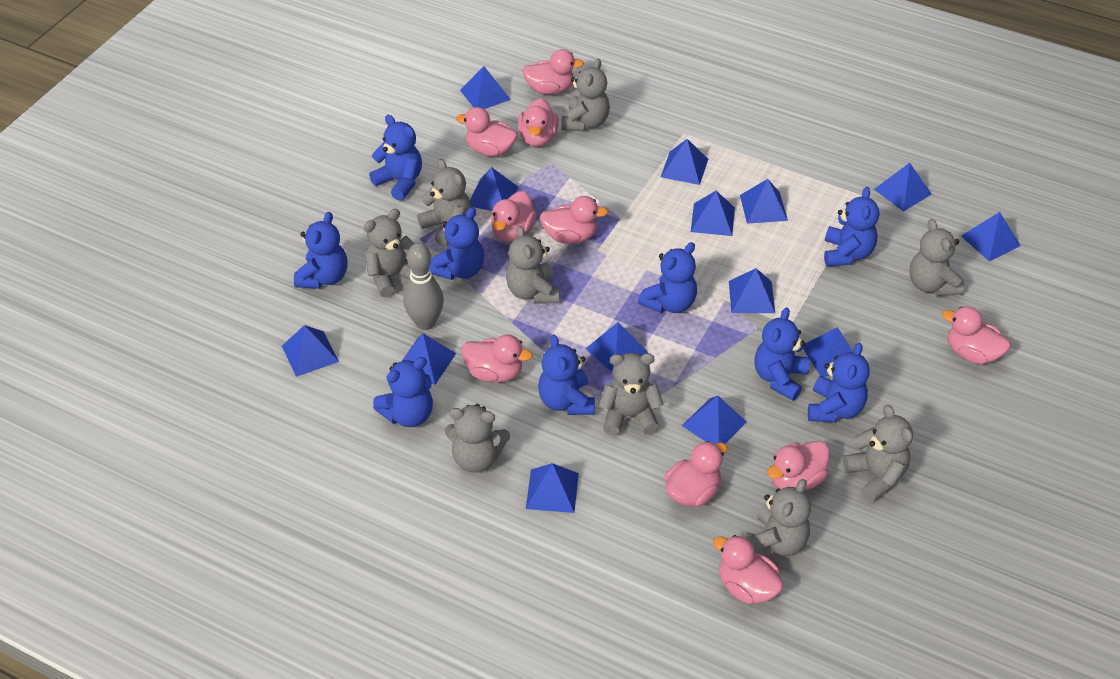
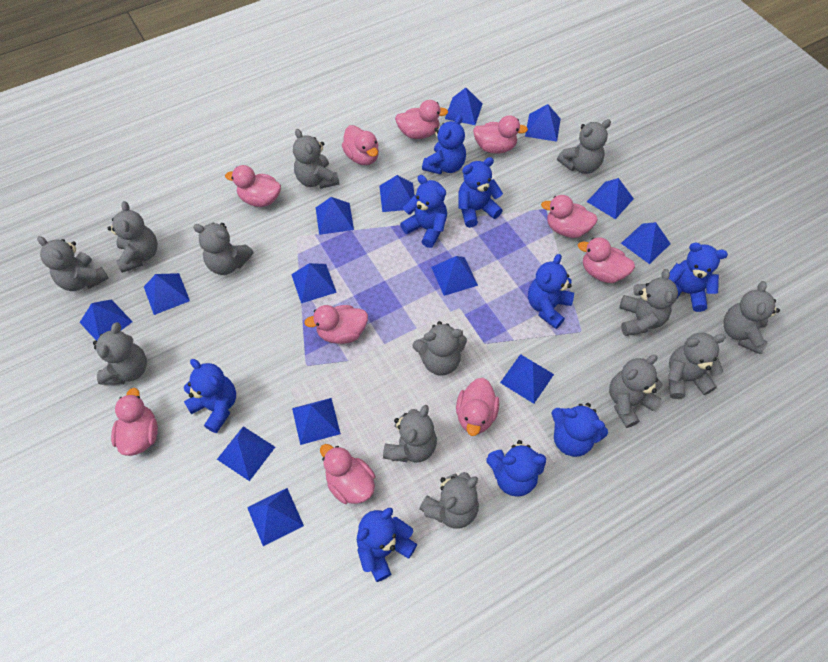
grey bowling pin: 1 -> 0
grey teddy bear: 9 -> 13

